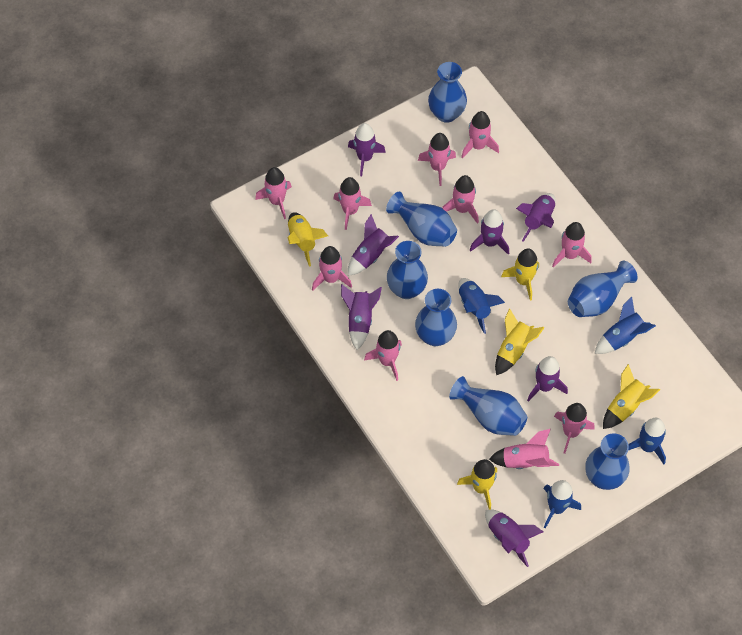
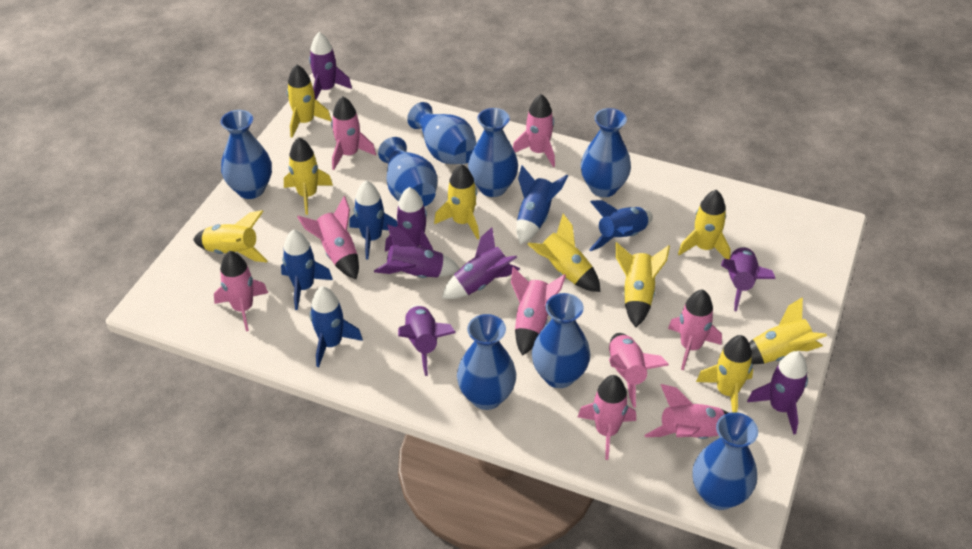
blue rocket: 4 -> 5
blue vase: 7 -> 8
pink rocket: 10 -> 9
yellow rocket: 5 -> 9

